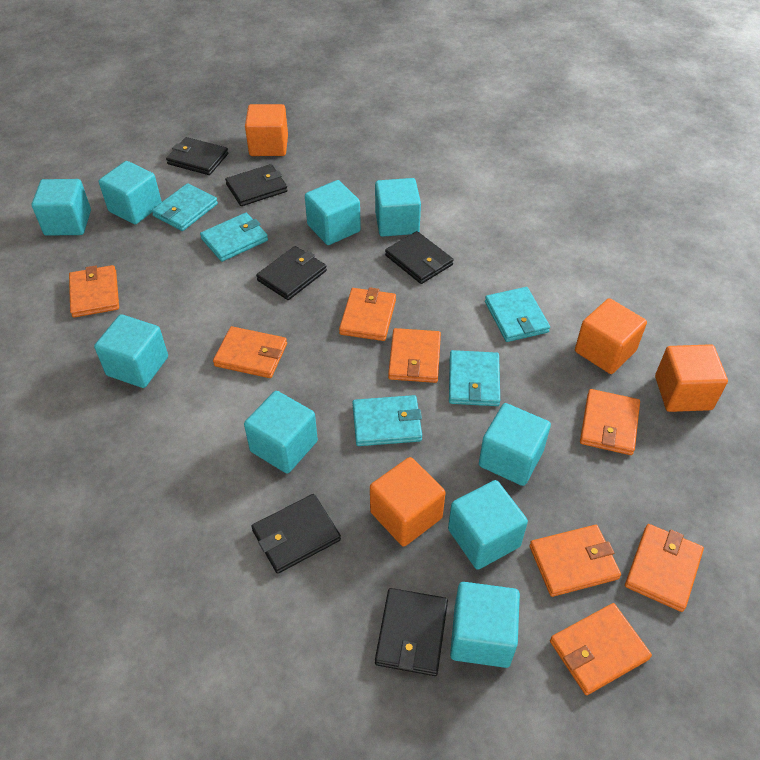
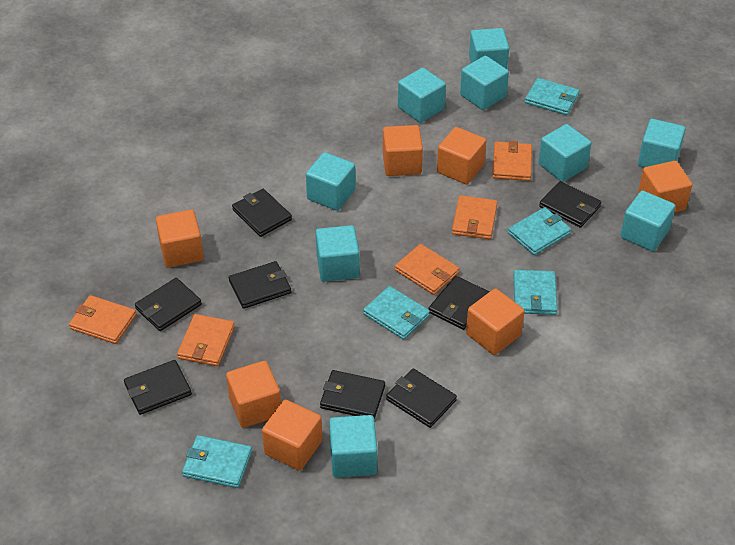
black wallet: 6 -> 8
orange cube: 4 -> 7
orange wallet: 8 -> 5

